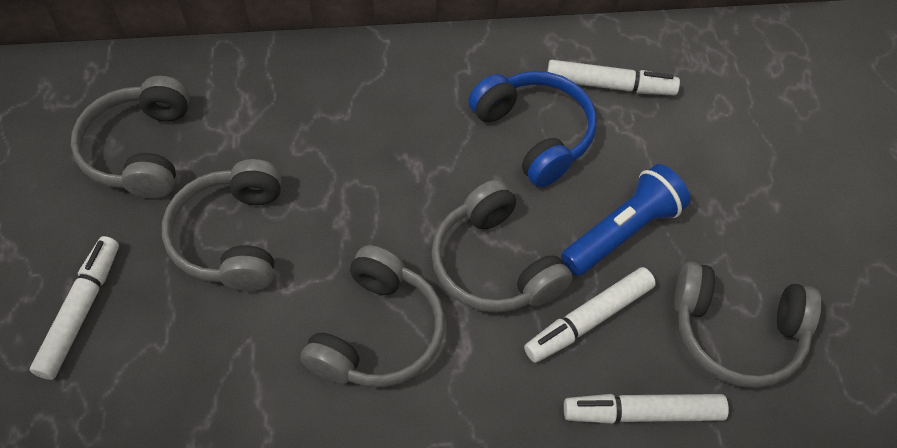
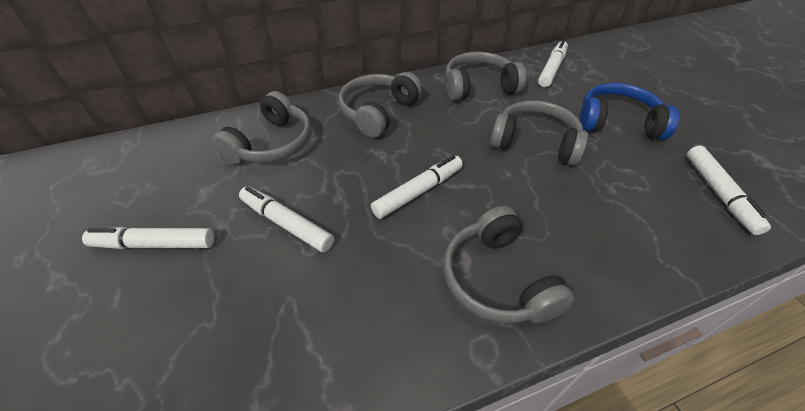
blue flashlight: 1 -> 0
white marker: 4 -> 5

